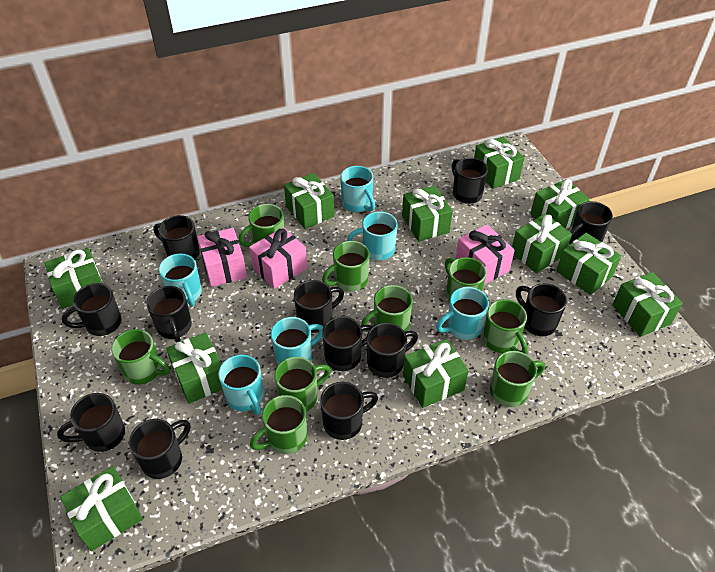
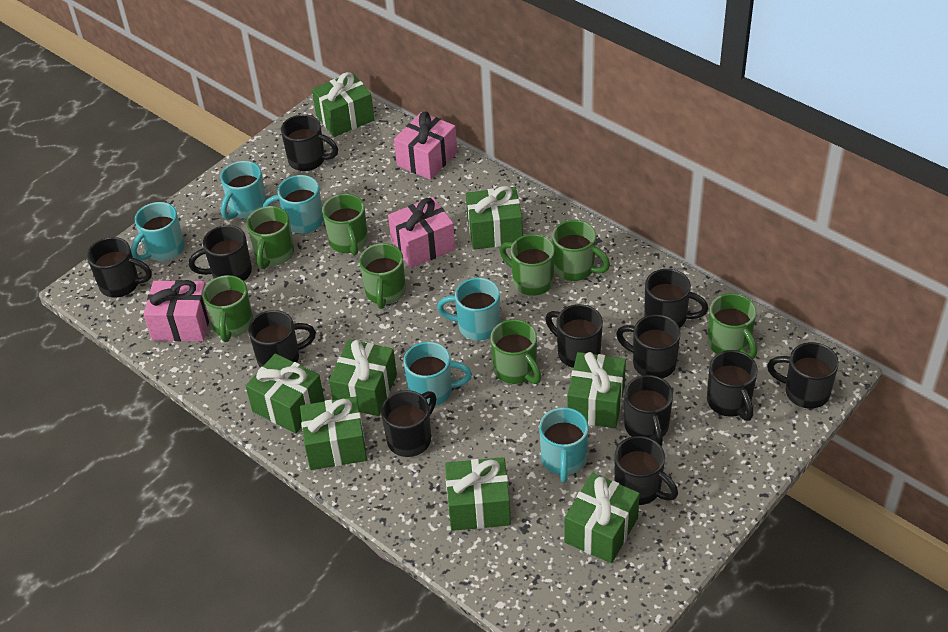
green gift: 11 -> 8
green mug: 9 -> 8

